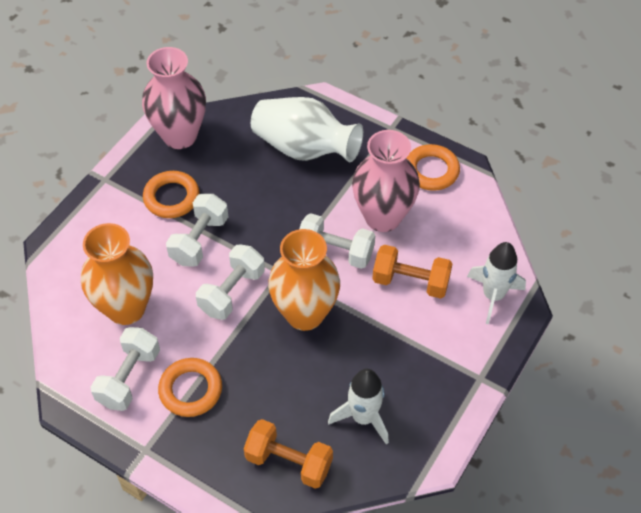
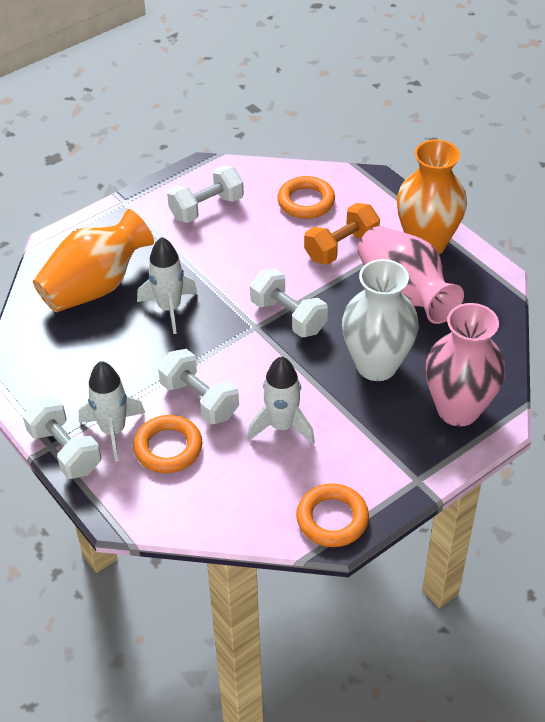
orange dumbbell: 2 -> 1
white rocket: 2 -> 3

